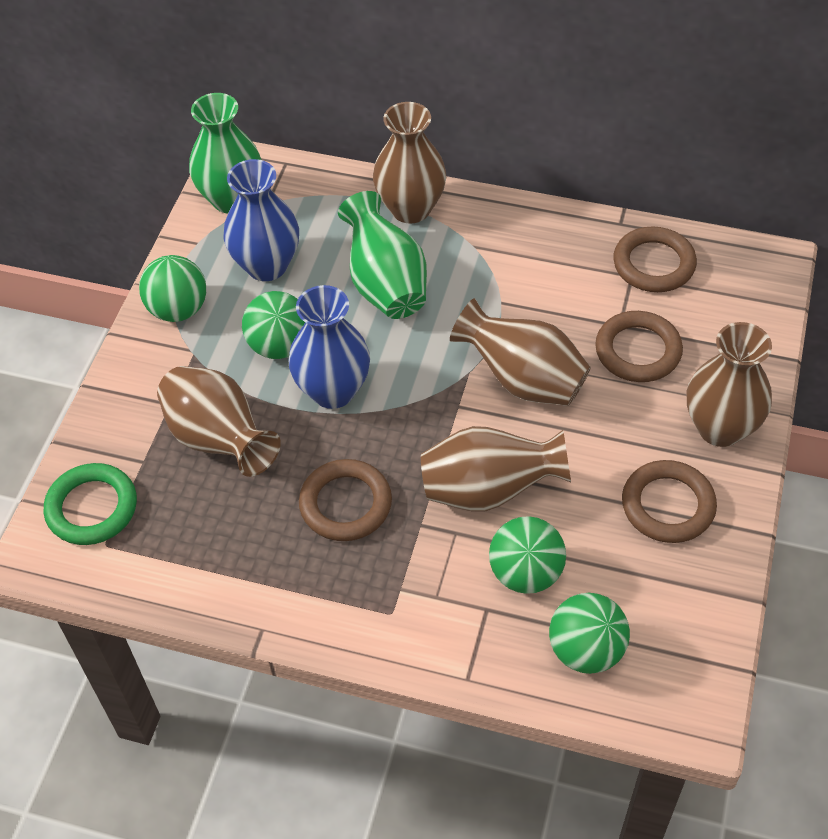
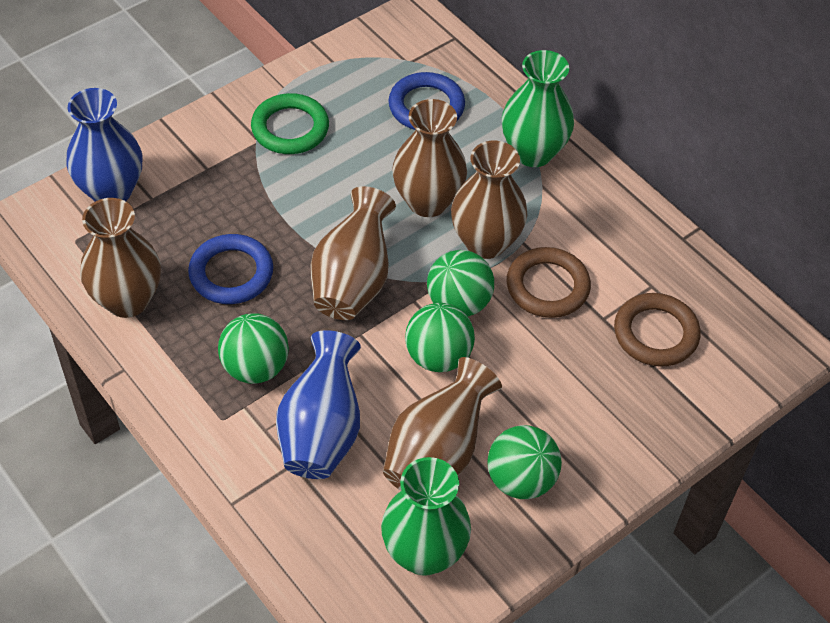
blue ring: 0 -> 2
brown ring: 4 -> 2

